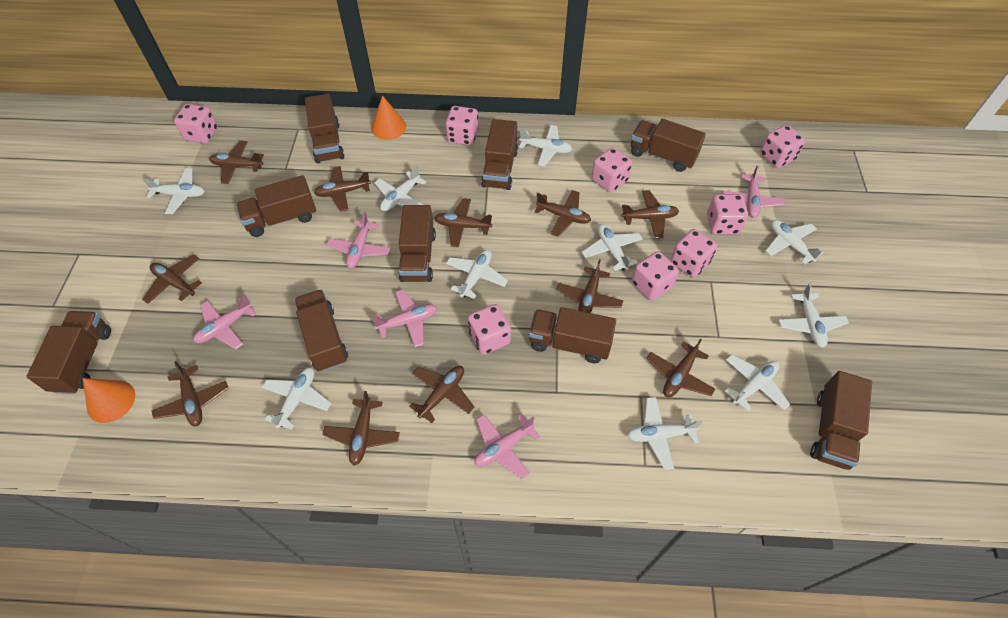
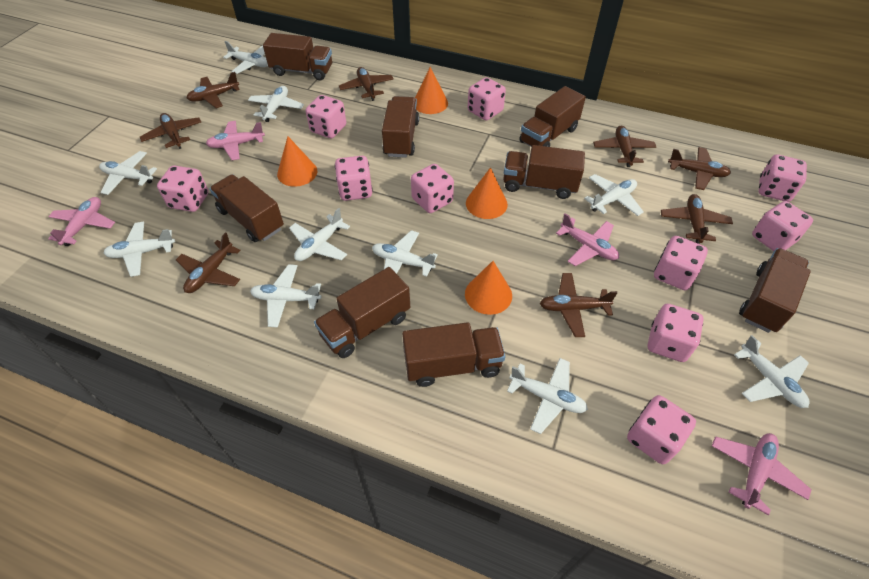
brown plane: 11 -> 8
brown truck: 9 -> 8
orange cone: 2 -> 4
pink dice: 8 -> 10
pink plane: 5 -> 4

